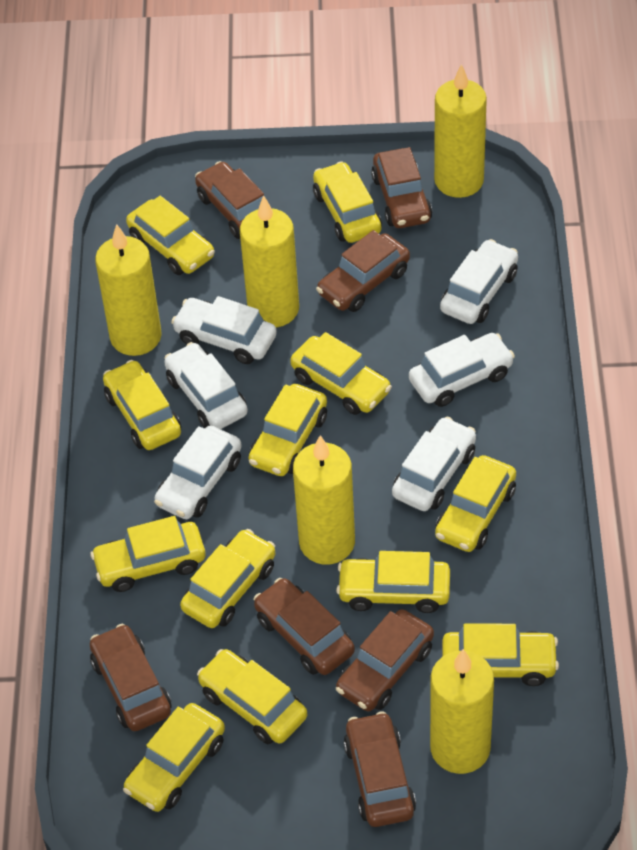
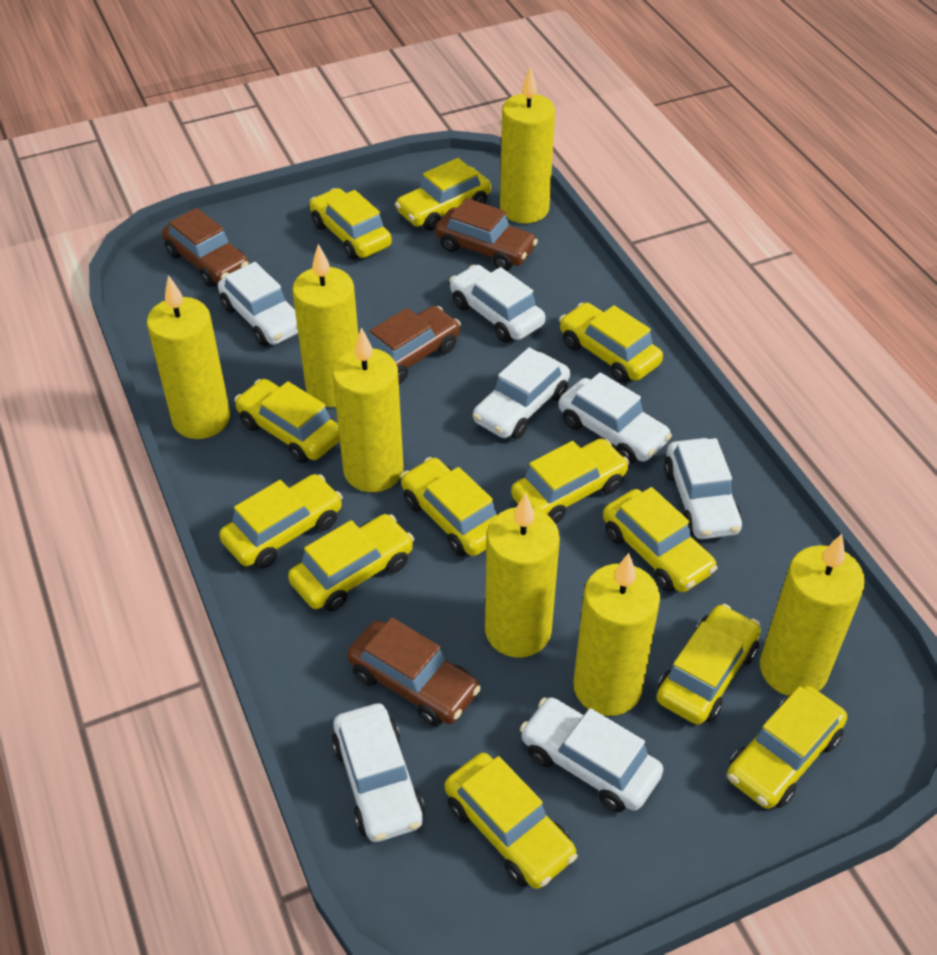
brown car: 7 -> 4
white car: 6 -> 7
yellow candle: 5 -> 7

